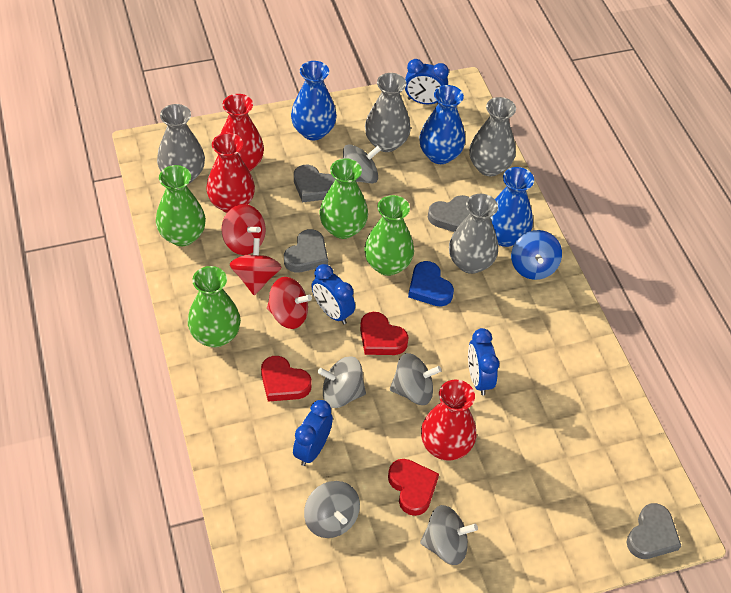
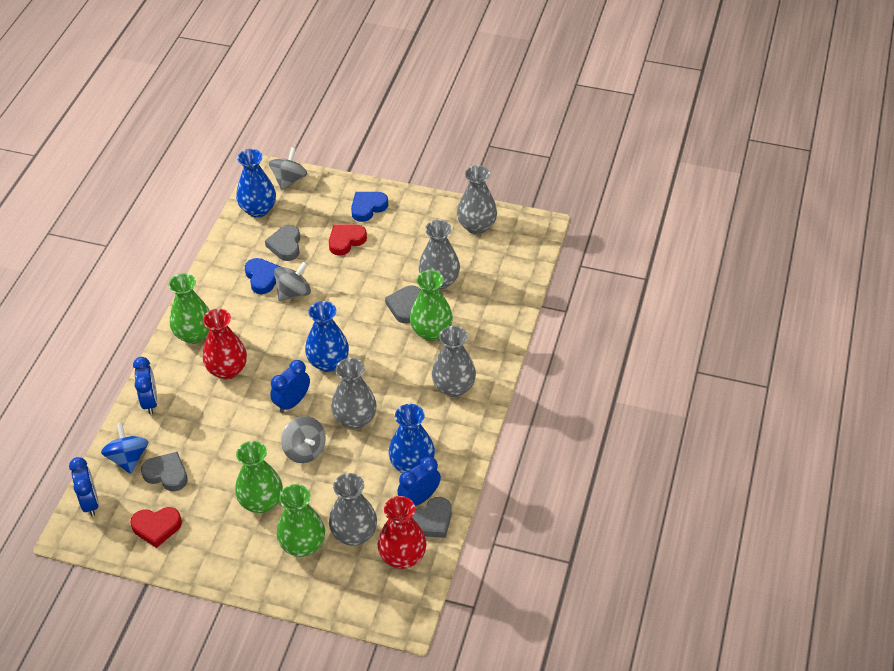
blue heart: 1 -> 2
grey spinning top: 5 -> 3
grey vase: 4 -> 5
red heart: 3 -> 2
red spinning top: 3 -> 0
red vase: 3 -> 2

